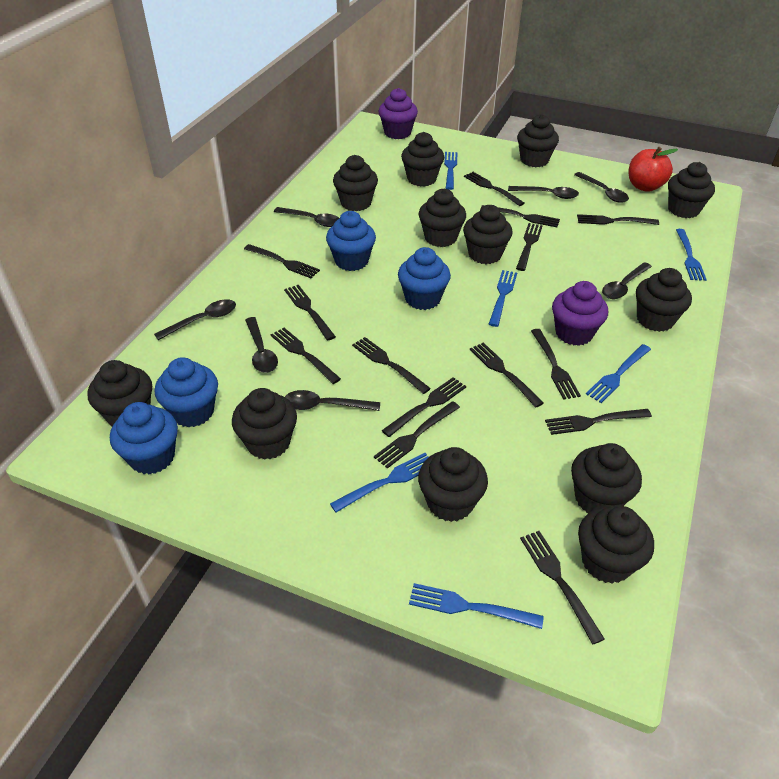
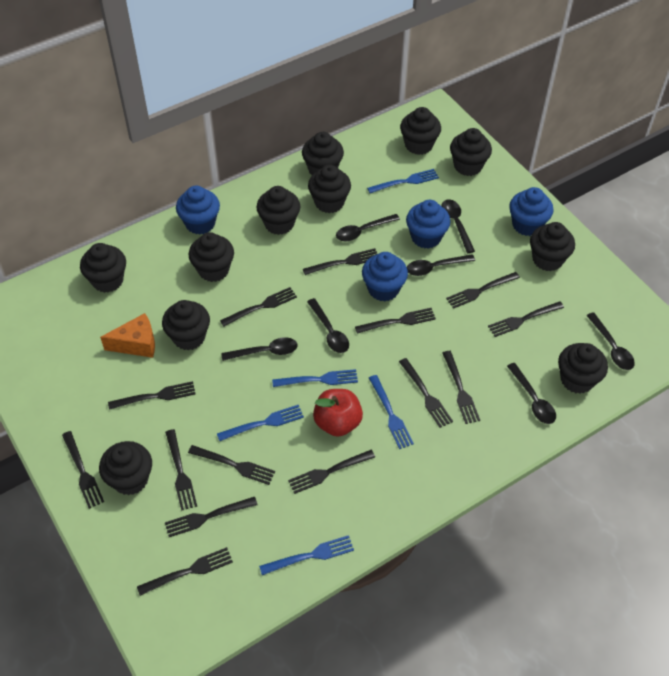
black cupcake: 12 -> 11
blue fork: 6 -> 5
orange cheese: 0 -> 1
purple cupcake: 2 -> 0

